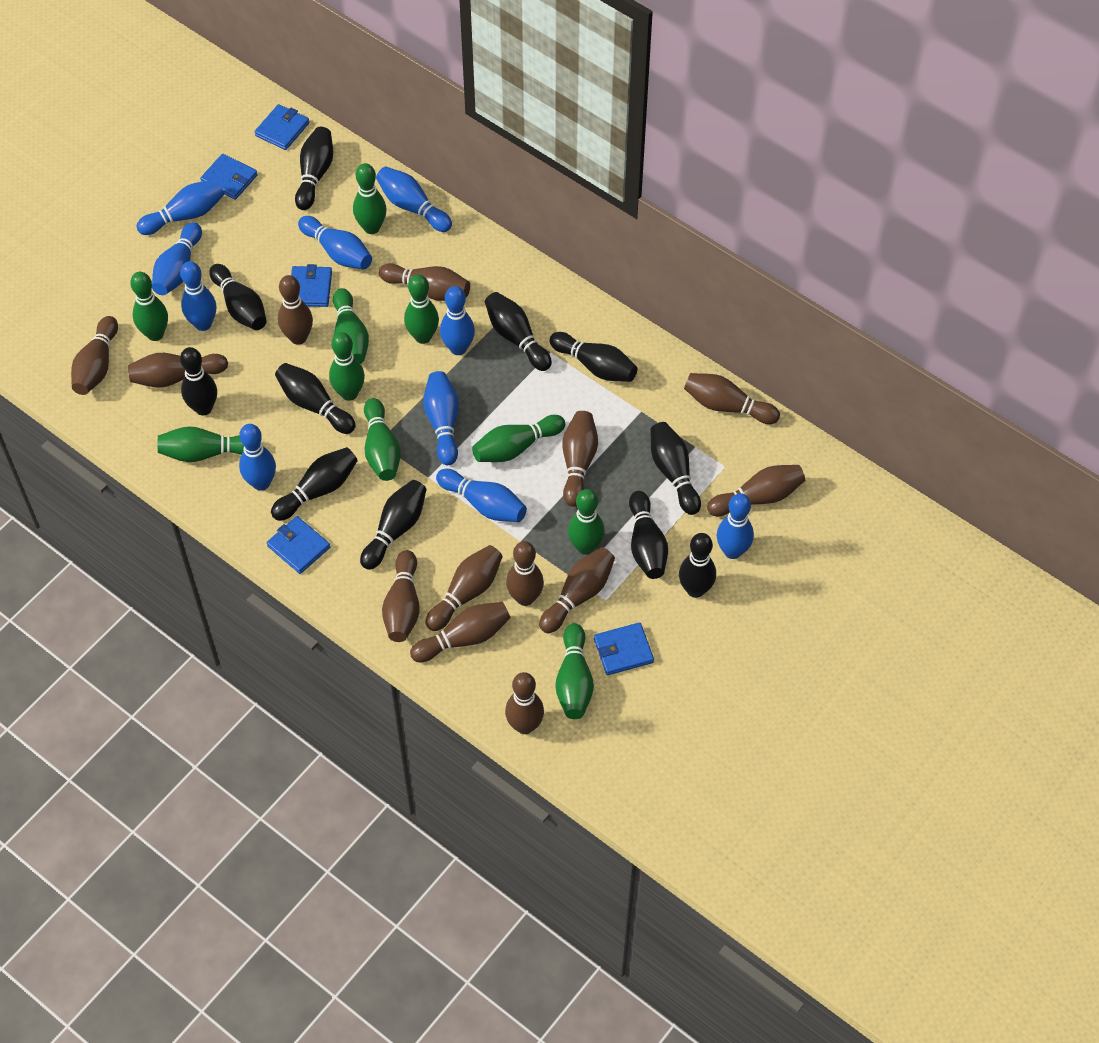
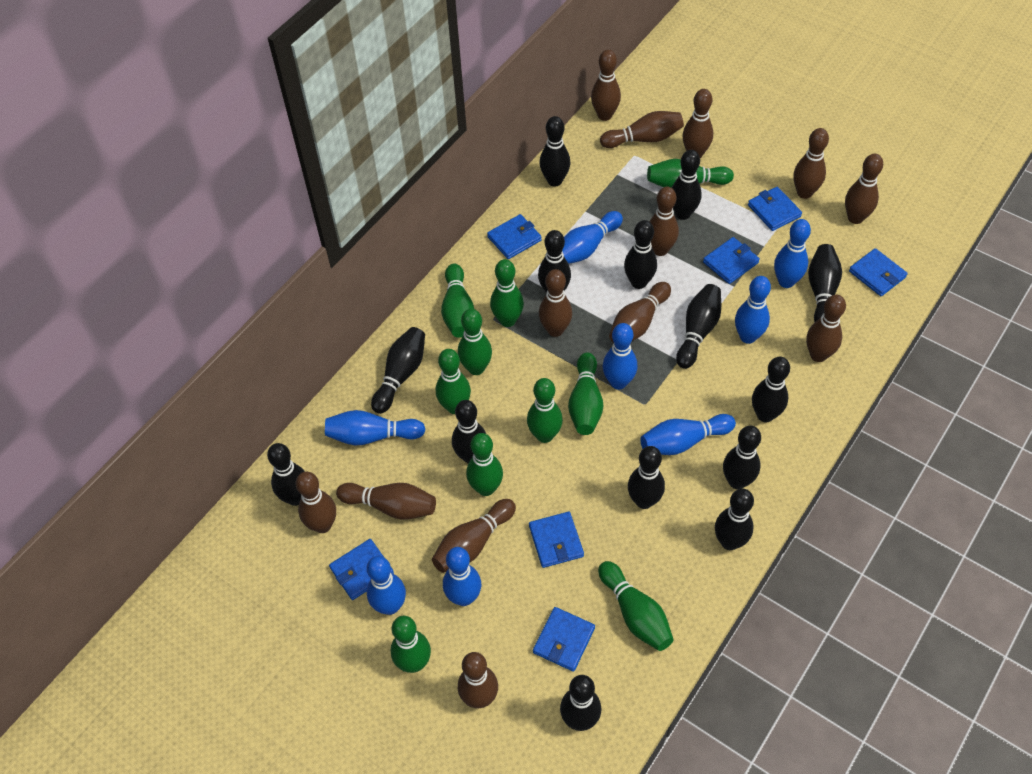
black bowling pin: 11 -> 14
blue bowling pin: 10 -> 8
blue wallet: 5 -> 7

